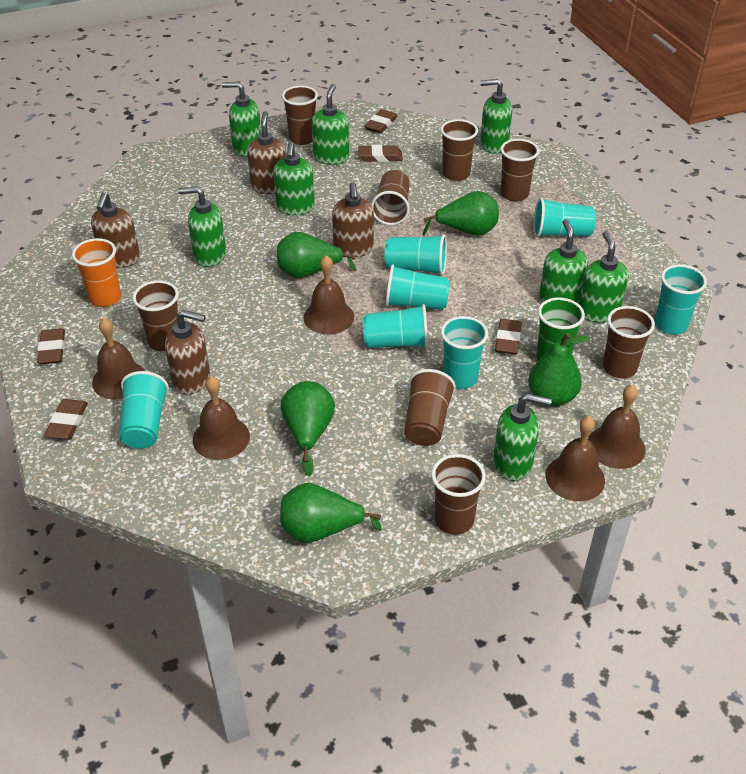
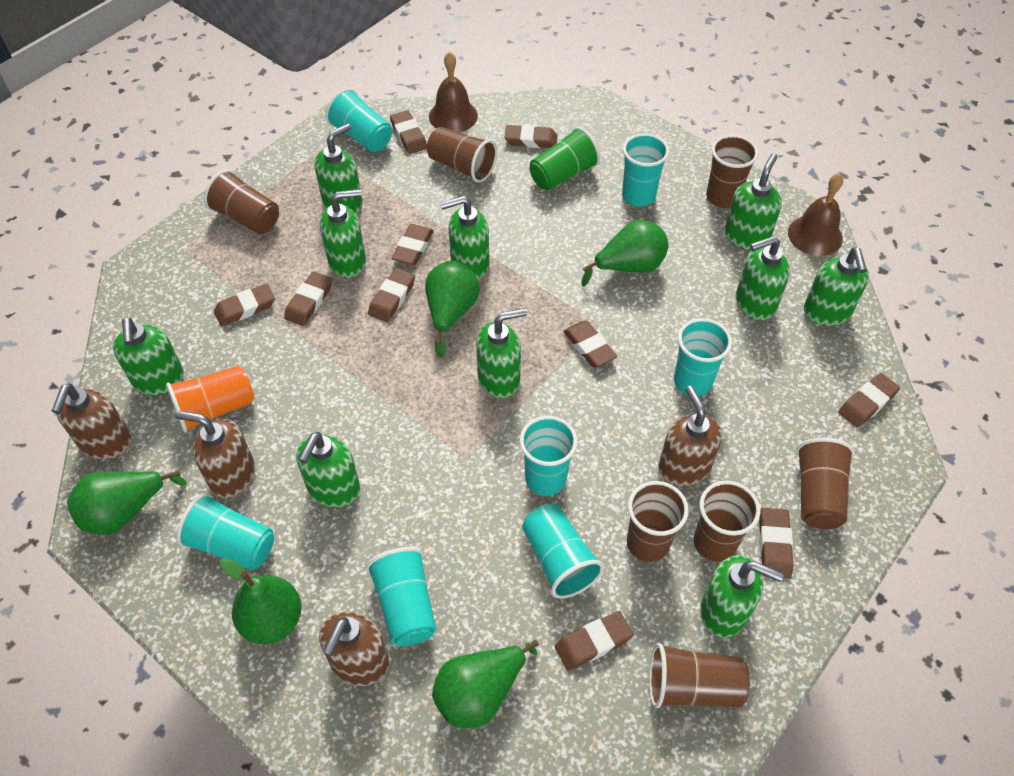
brown bell: 5 -> 2
brown cup: 8 -> 7
brown eraser: 5 -> 10
green soap dispenser: 8 -> 10

